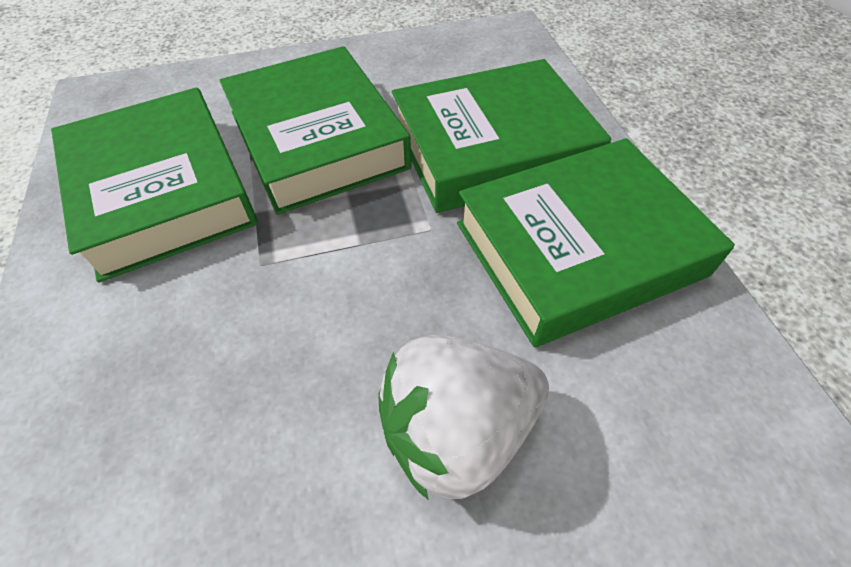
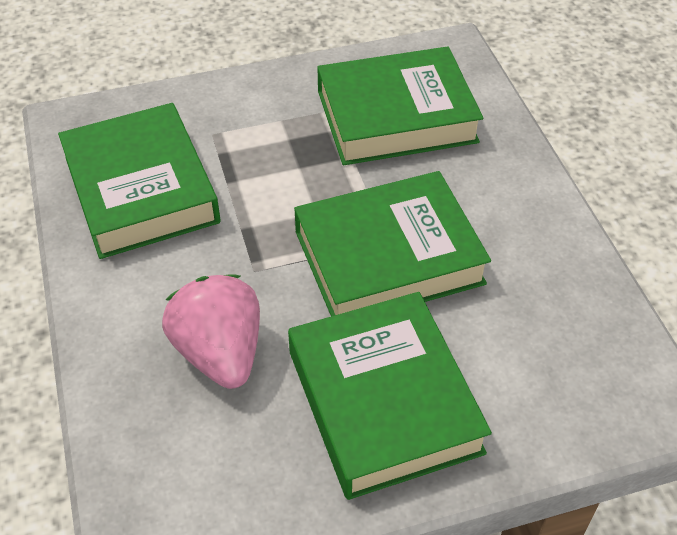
pink strawberry: 0 -> 1
white strawberry: 1 -> 0

